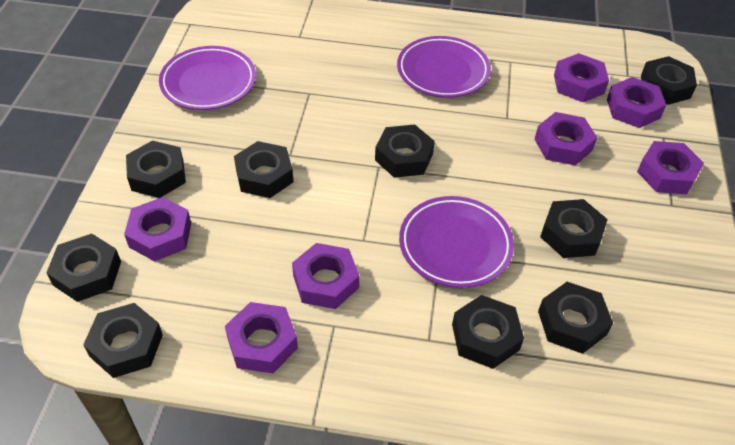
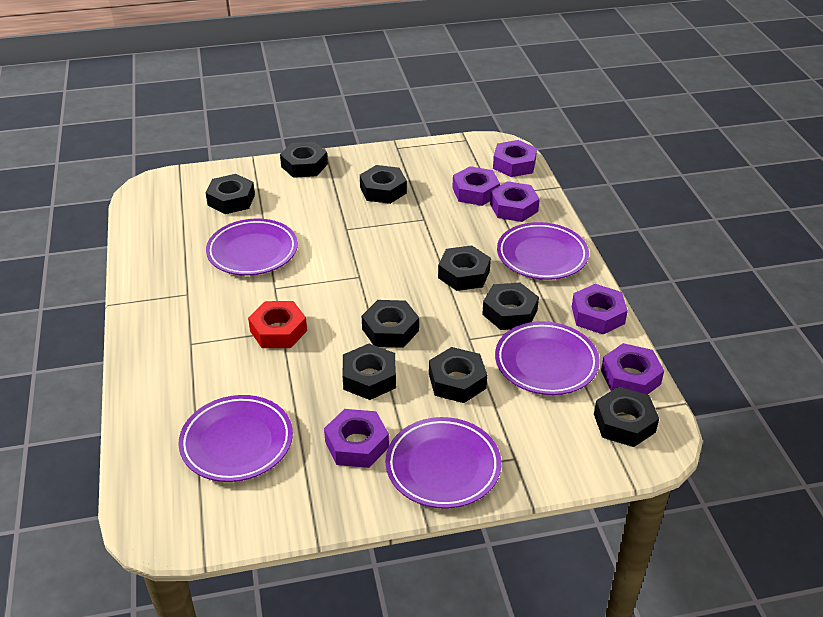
purple nut: 7 -> 6
purple plate: 3 -> 5
red nut: 0 -> 1

